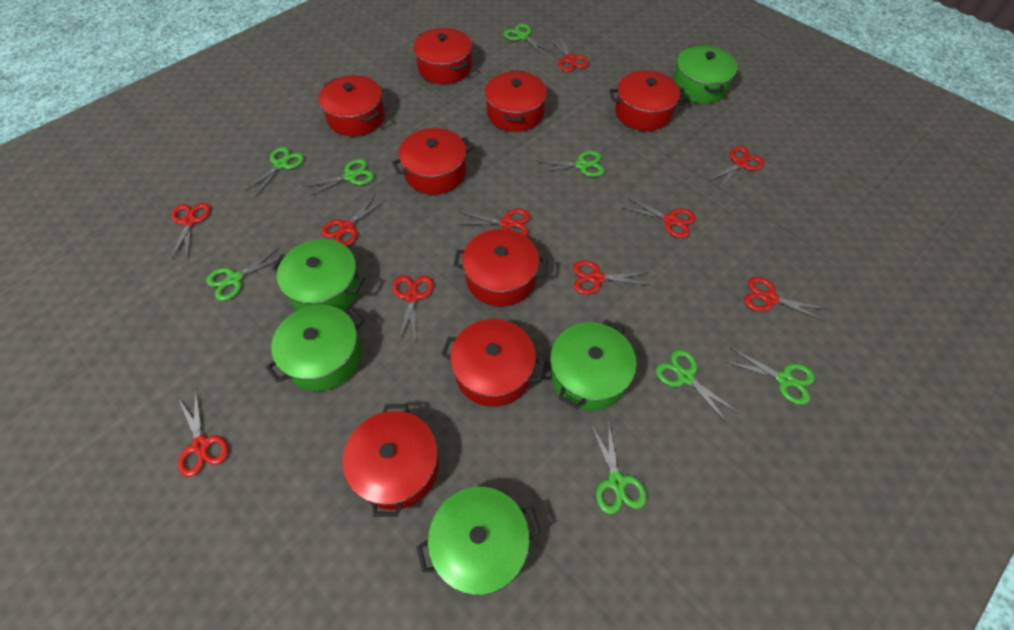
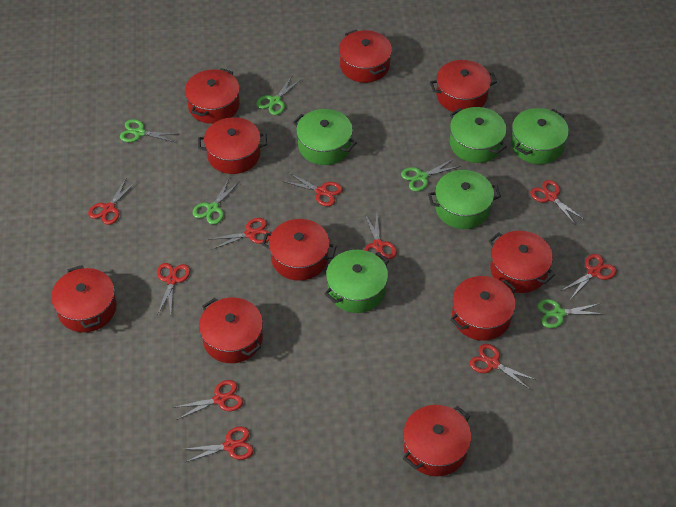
green scissors: 8 -> 5
red pot: 8 -> 10

